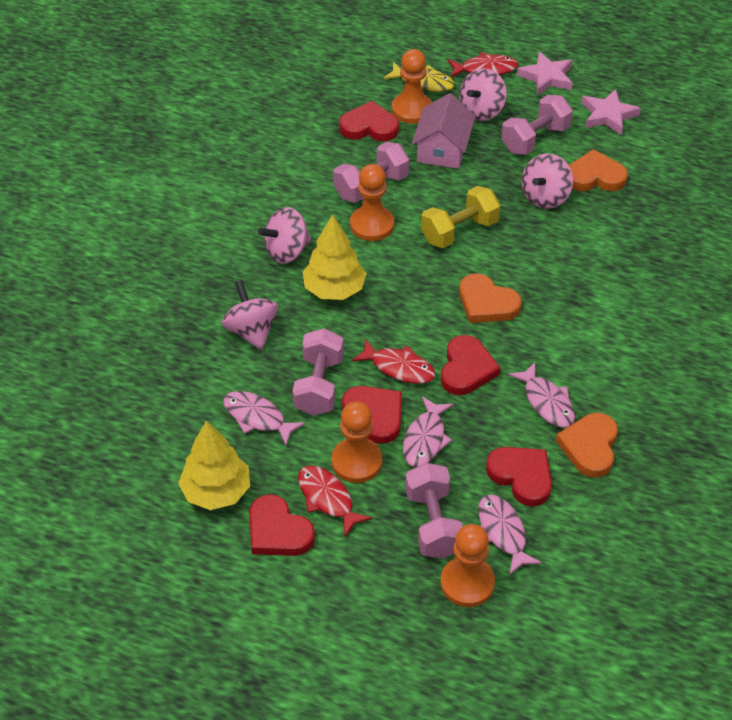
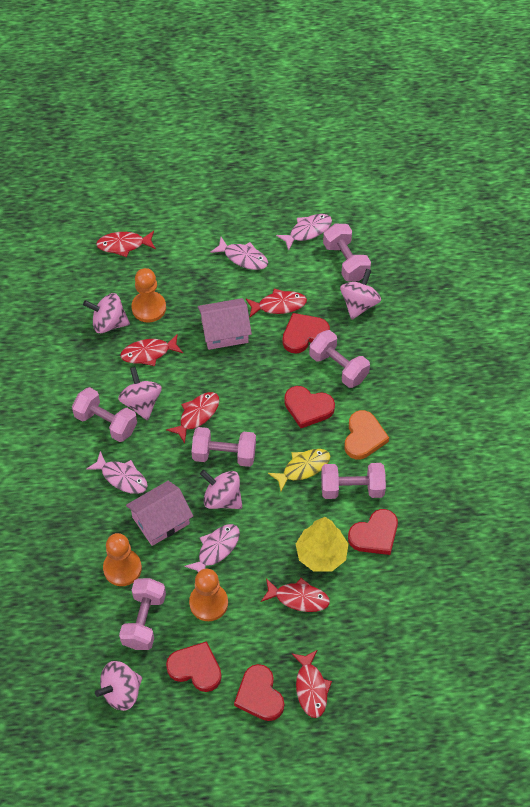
orange heart: 3 -> 1
orange pawn: 4 -> 3
pink dumbbell: 4 -> 6
pink house: 1 -> 2
pink spinning top: 4 -> 5
pink star: 2 -> 0
red fish: 3 -> 6
yellow dumbbell: 1 -> 0
yellow tree: 2 -> 1

